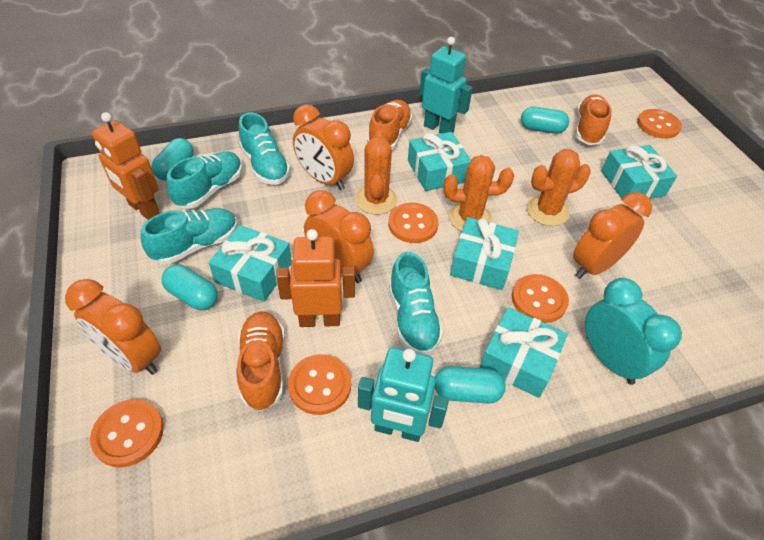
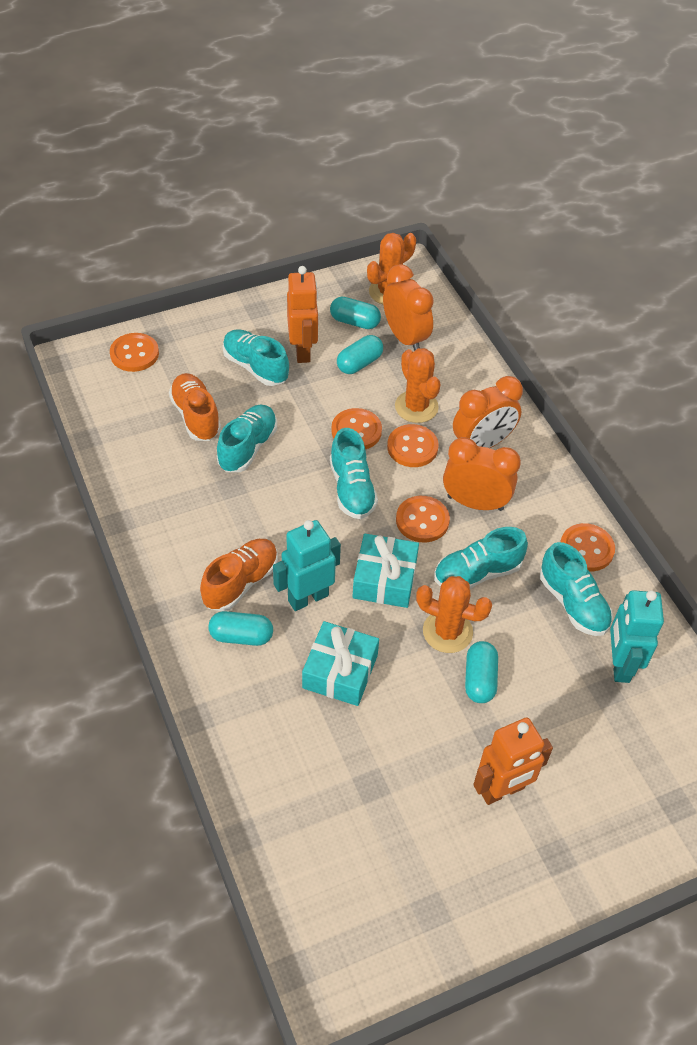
orange clock: 4 -> 3
orange shoe: 3 -> 2
turquoise clock: 1 -> 0
turquoise gift: 5 -> 2
turquoise shoe: 4 -> 5

